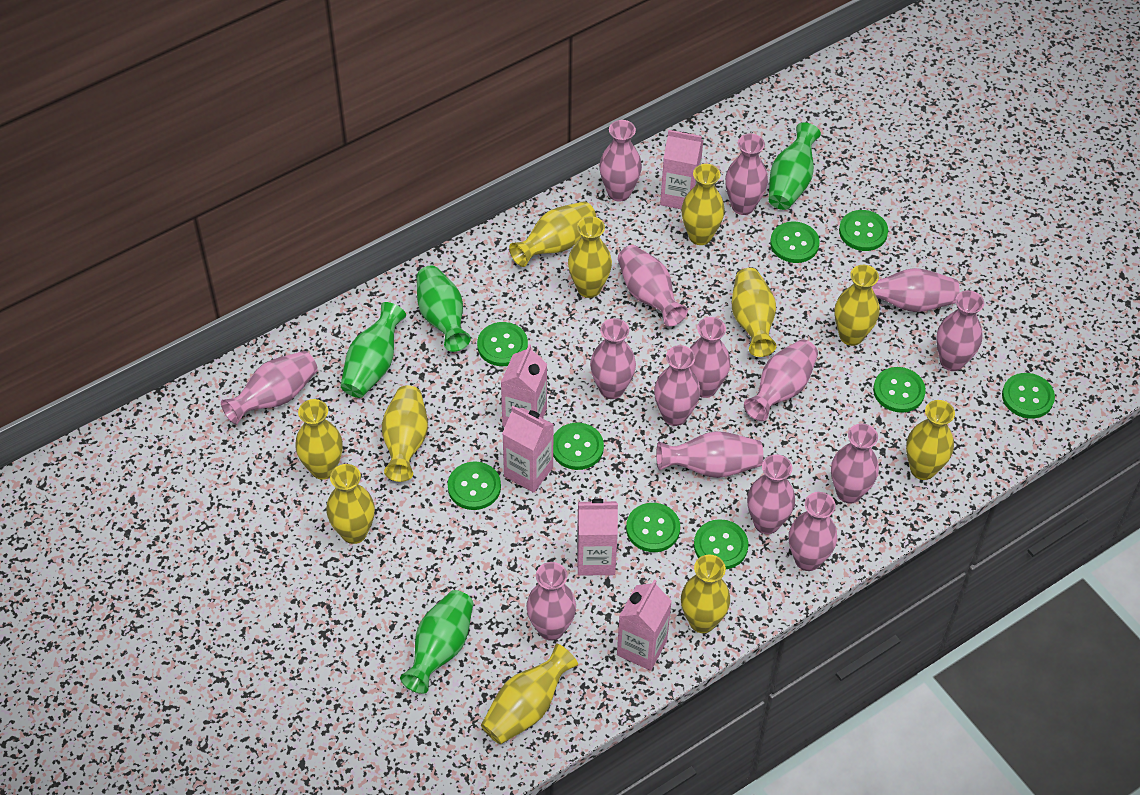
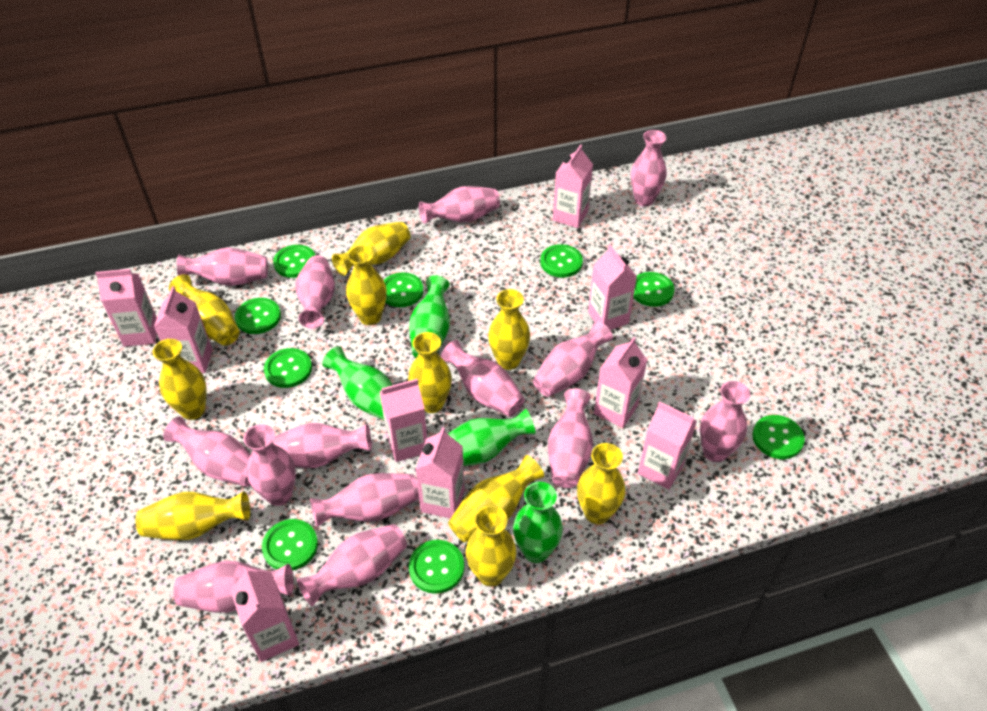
pink carton: 5 -> 9
pink vase: 15 -> 14
yellow vase: 11 -> 10

